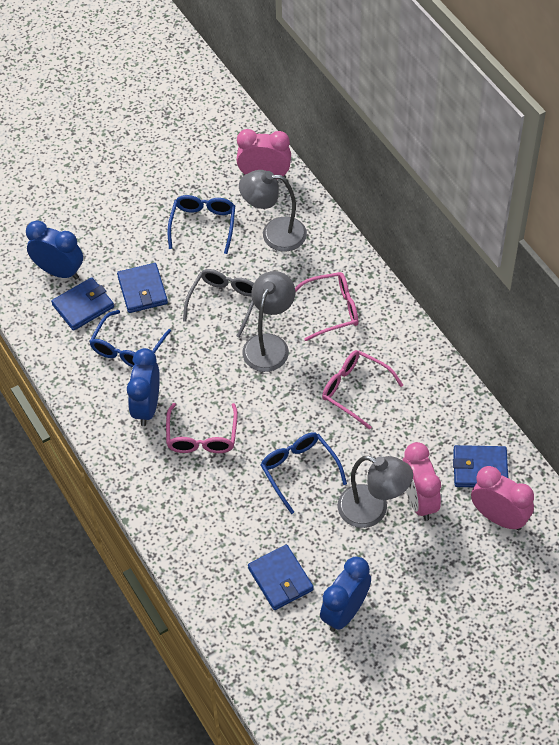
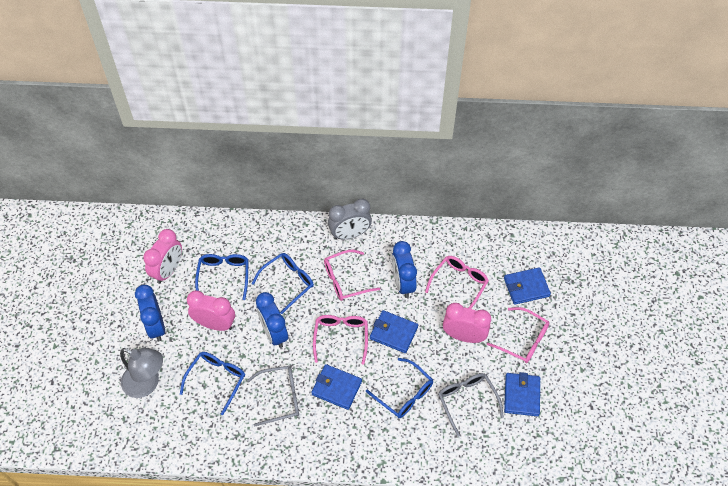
blue glasses: 3 -> 4
grey clock: 0 -> 1
grey glasses: 1 -> 2
grey lamp: 3 -> 1
pink glasses: 3 -> 4

